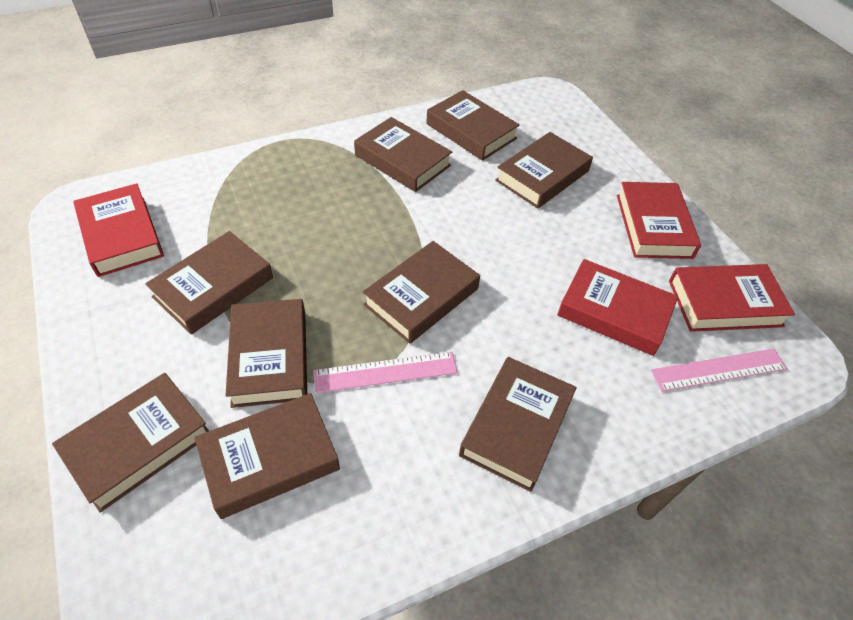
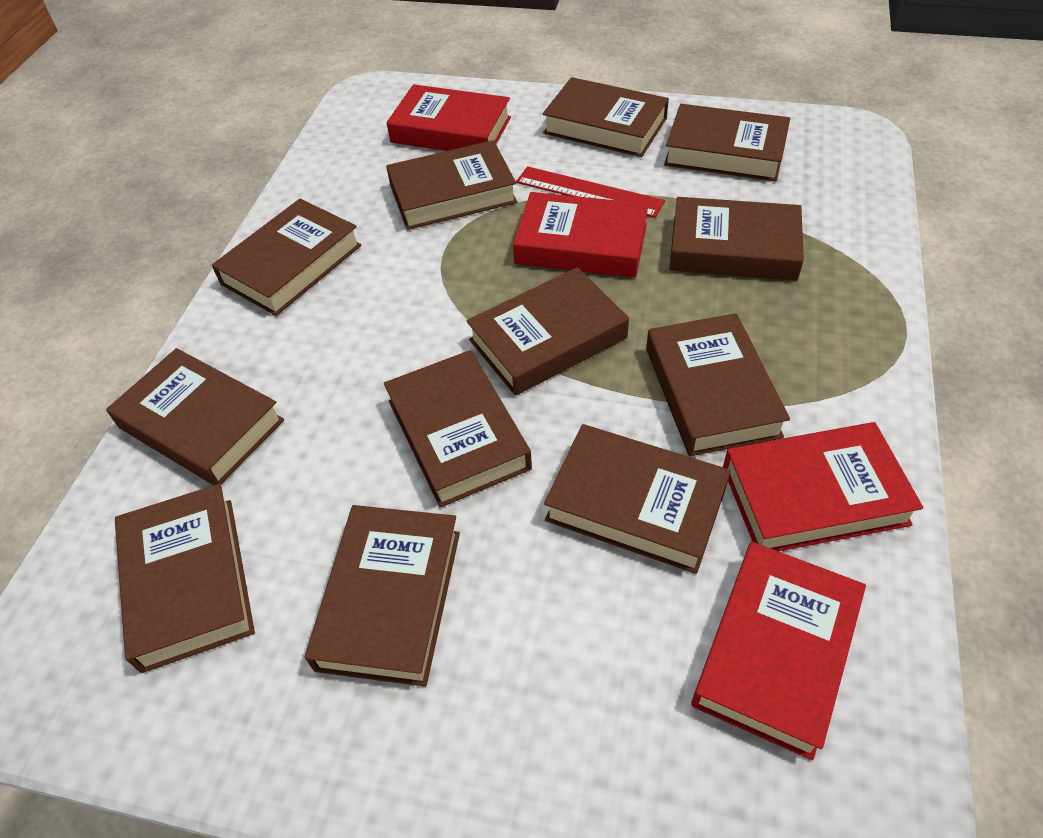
brown book: 9 -> 12
pink ruler: 2 -> 0
red ruler: 0 -> 1

